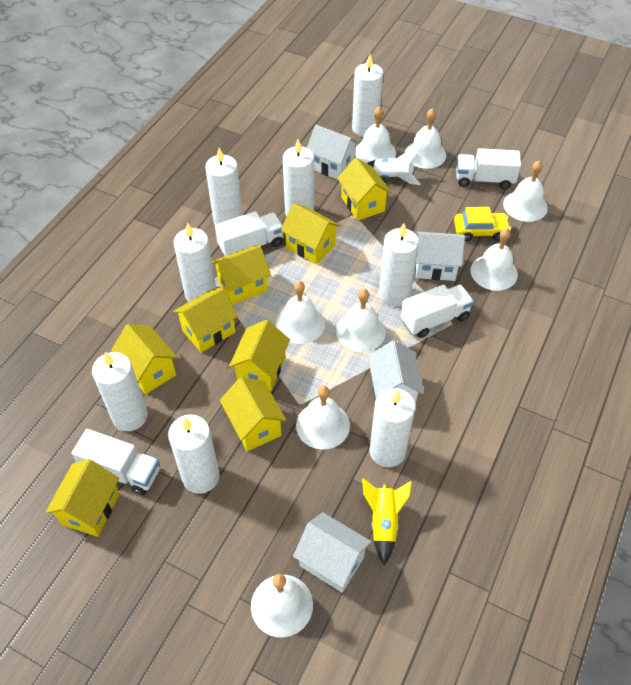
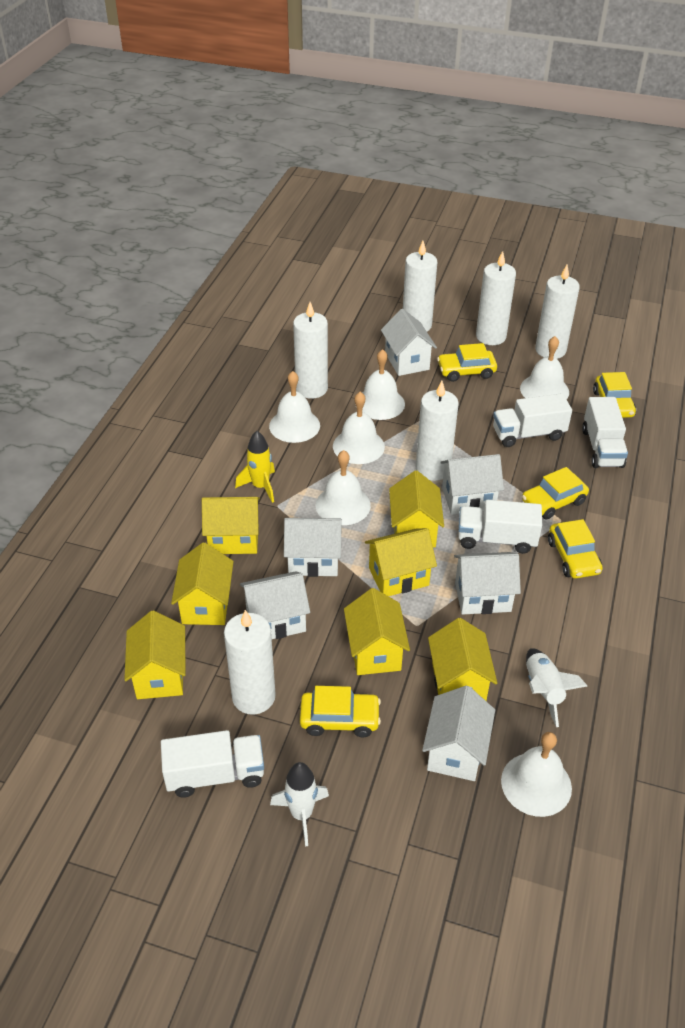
white bell: 8 -> 6
white candle: 8 -> 6
white house: 4 -> 6
white rocket: 1 -> 2
yellow car: 1 -> 5
yellow house: 8 -> 7

